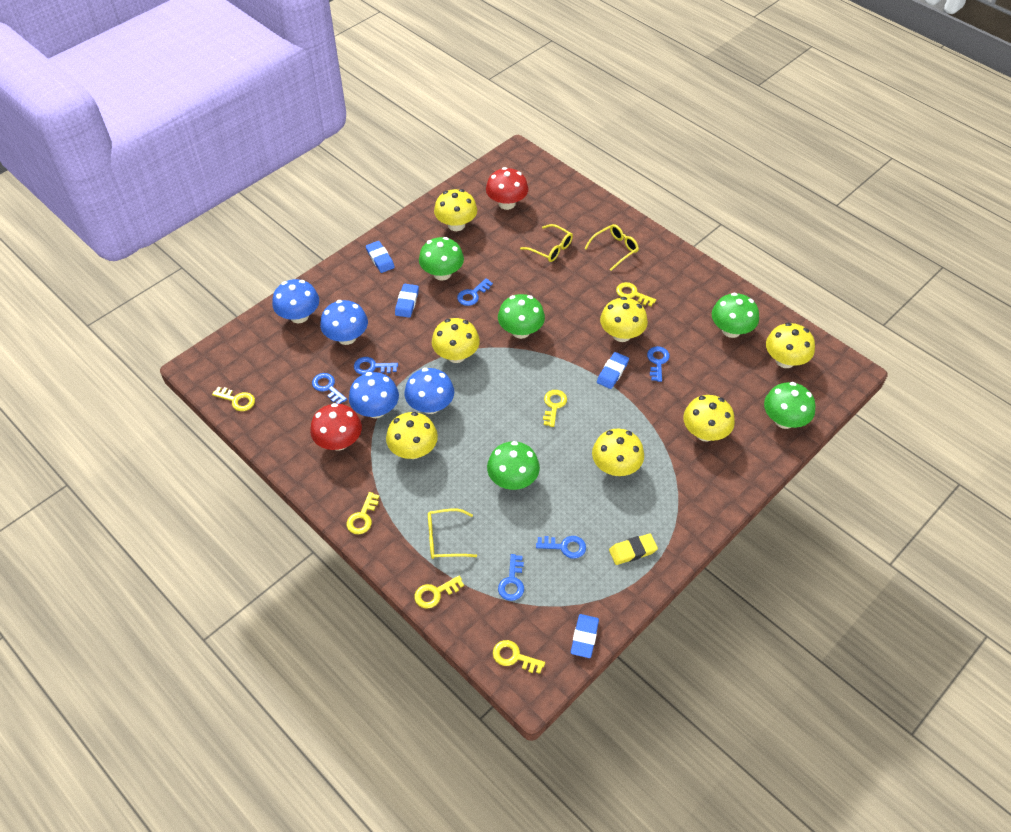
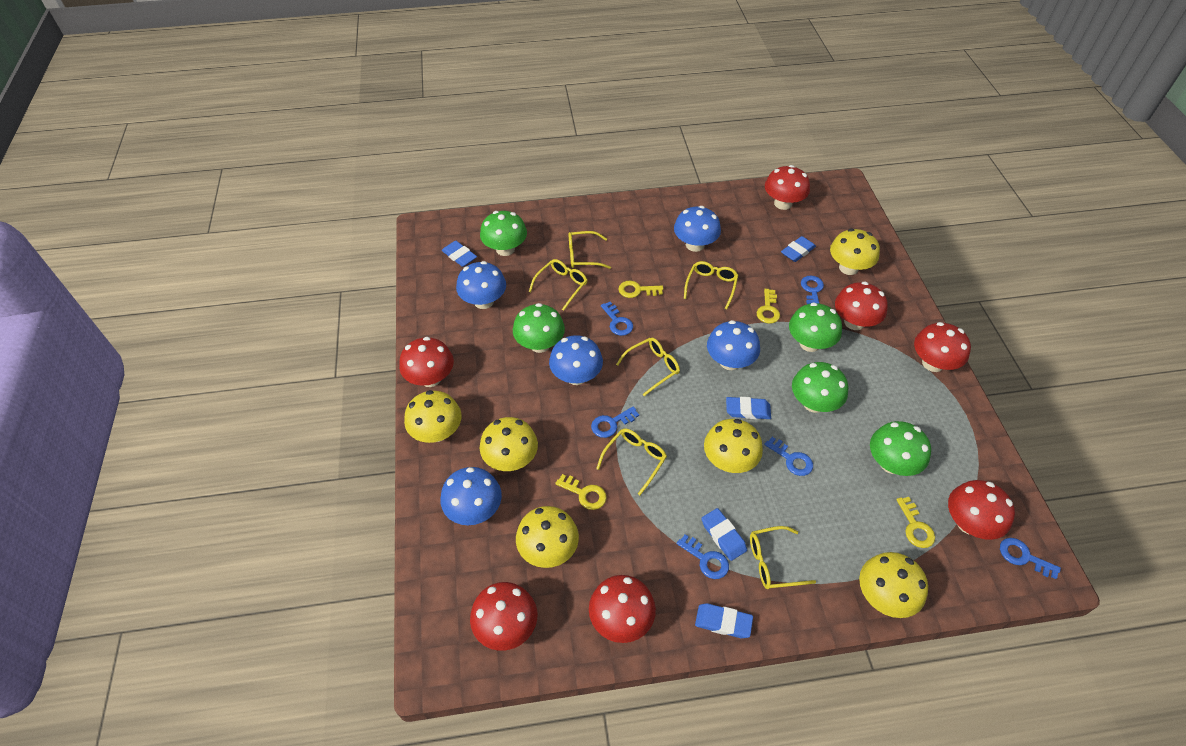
blue eraser: 4 -> 5
blue mushroom: 4 -> 5
red mushroom: 2 -> 7
yellow eraser: 1 -> 0
yellow glasses: 3 -> 6
yellow key: 6 -> 4
yellow mushroom: 7 -> 6

